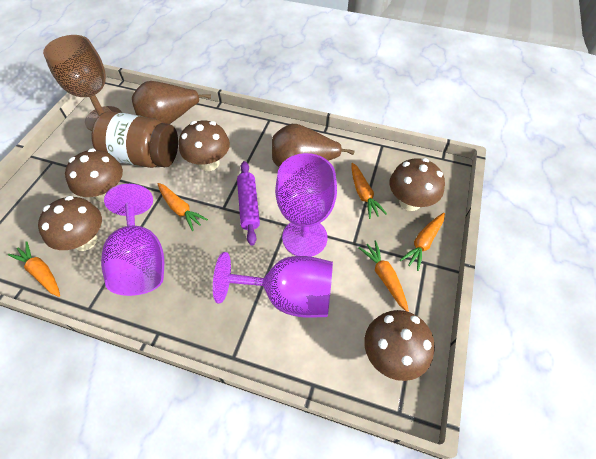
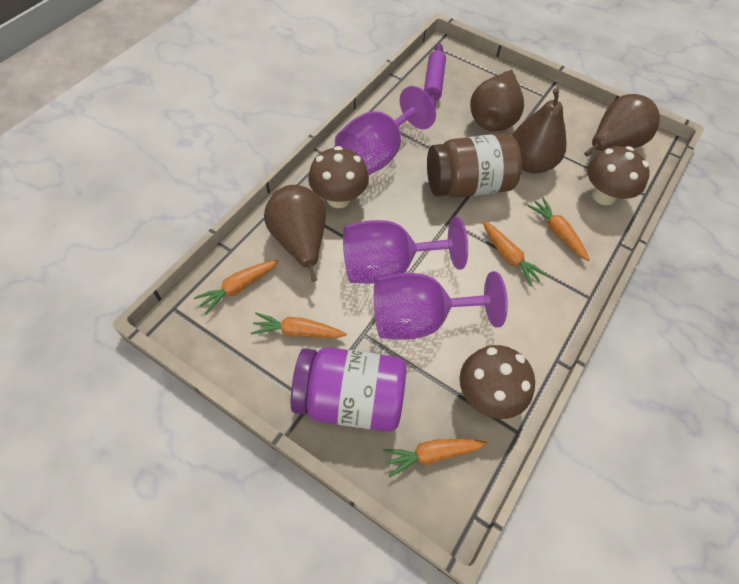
brown goblet: 1 -> 0
brown mushroom: 5 -> 3
brown pear: 2 -> 4
purple jar: 0 -> 1

